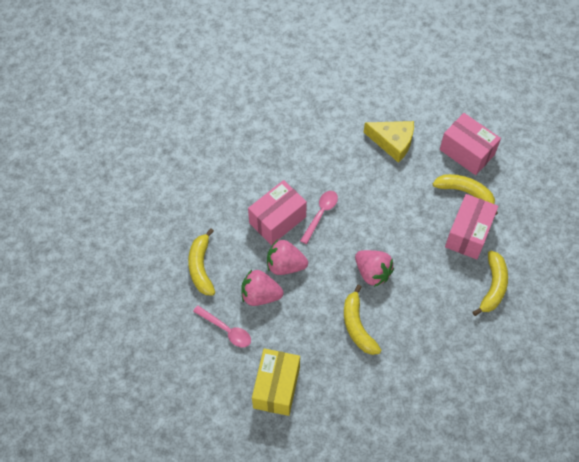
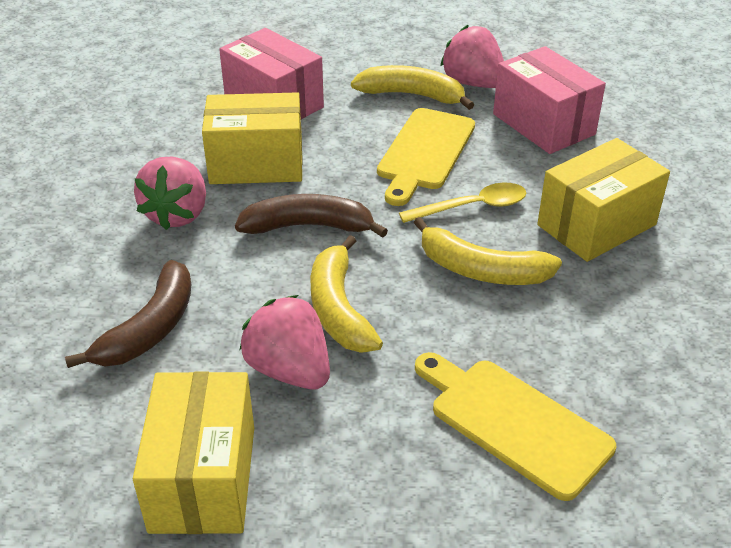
brown banana: 0 -> 2
pink box: 3 -> 2
pink spoon: 2 -> 0
yellow banana: 4 -> 3
yellow box: 1 -> 3
yellow cheese: 1 -> 0
yellow cutting board: 0 -> 2
yellow spoon: 0 -> 1

